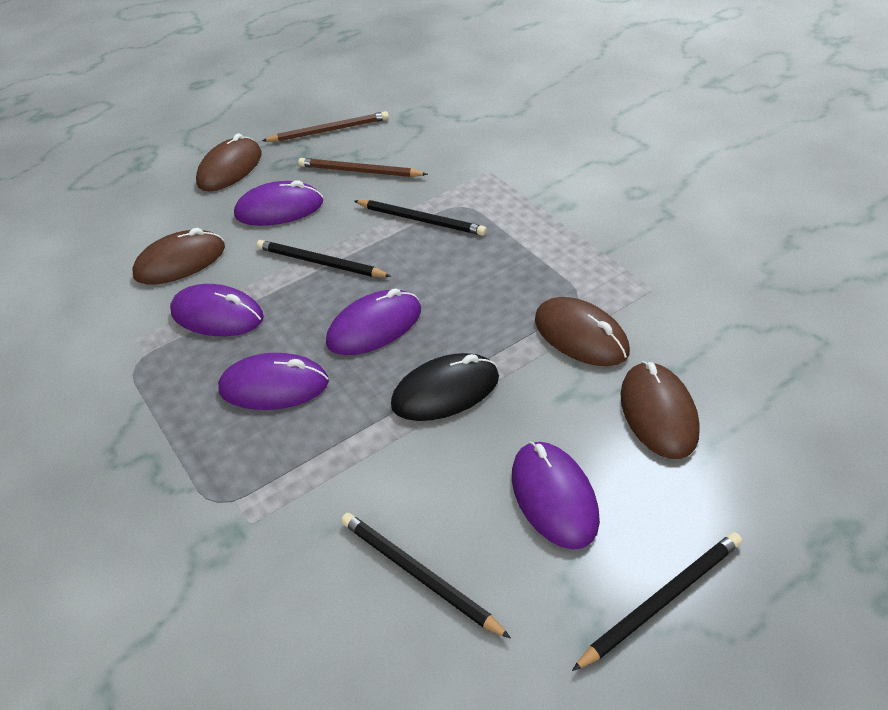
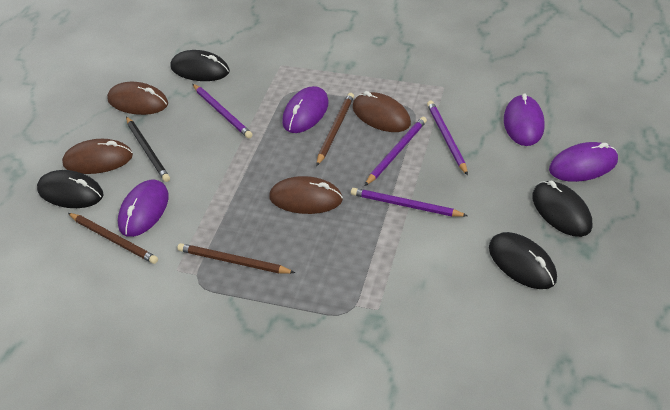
black mouse: 1 -> 4
black pencil: 4 -> 1
brown pencil: 2 -> 3
purple mouse: 5 -> 4
purple pencil: 0 -> 4

